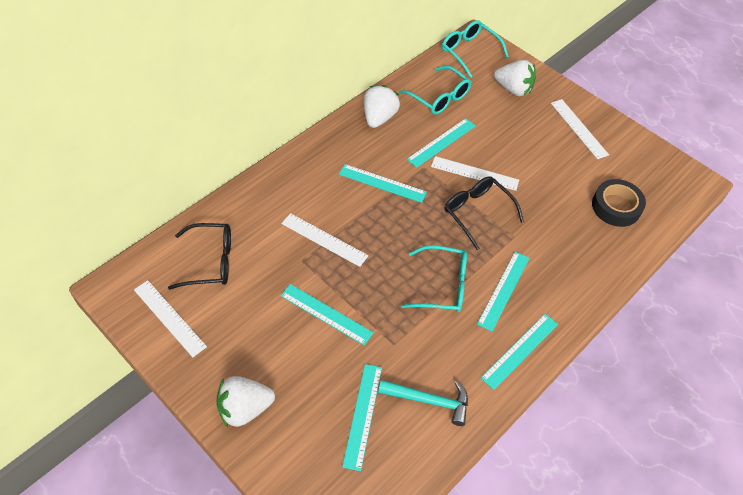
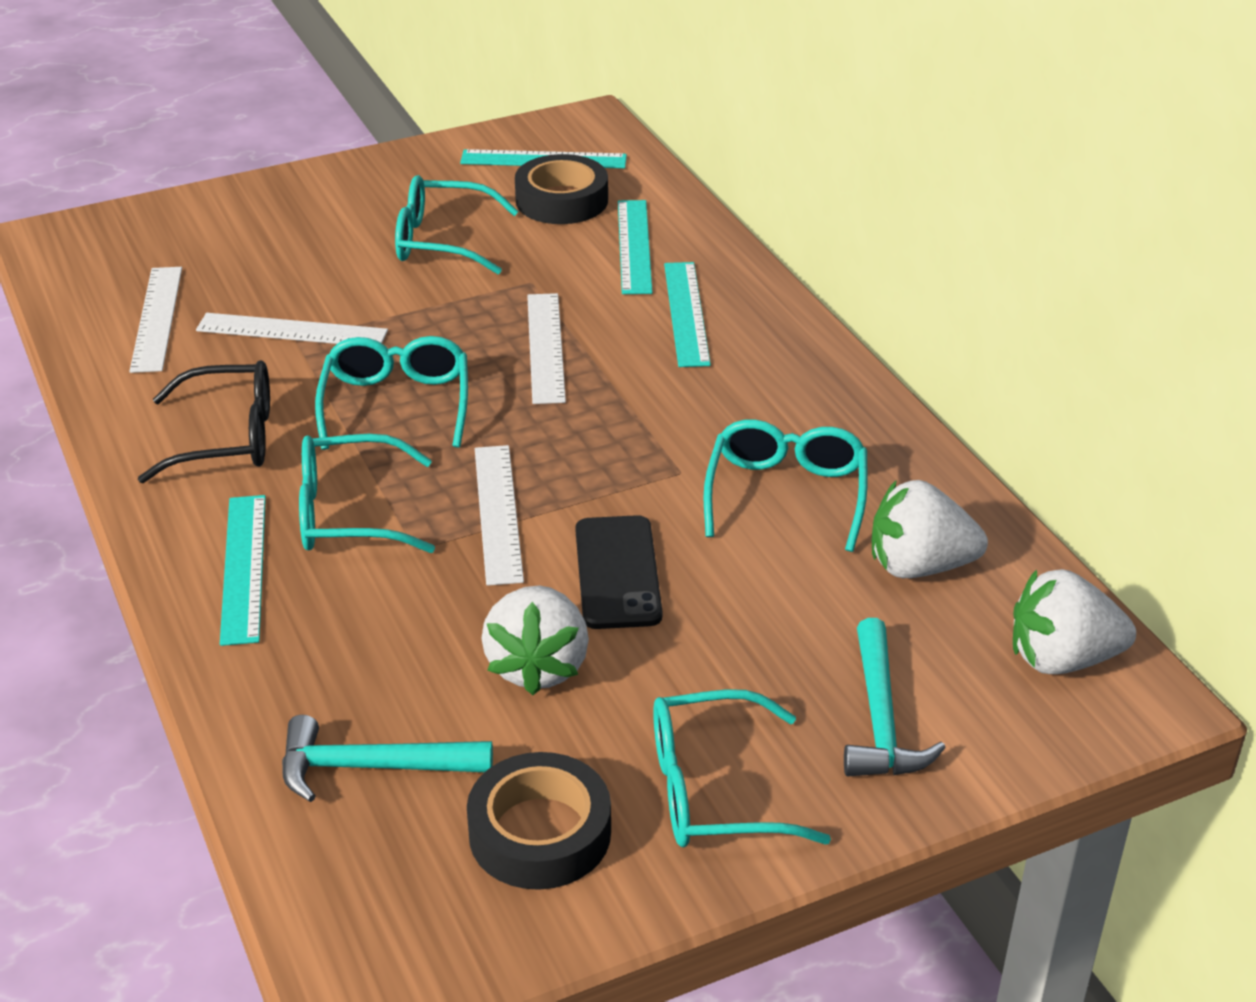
black glasses: 2 -> 1
black phone: 0 -> 1
black tape: 1 -> 2
turquoise glasses: 3 -> 5
turquoise hammer: 1 -> 2
turquoise ruler: 6 -> 4

